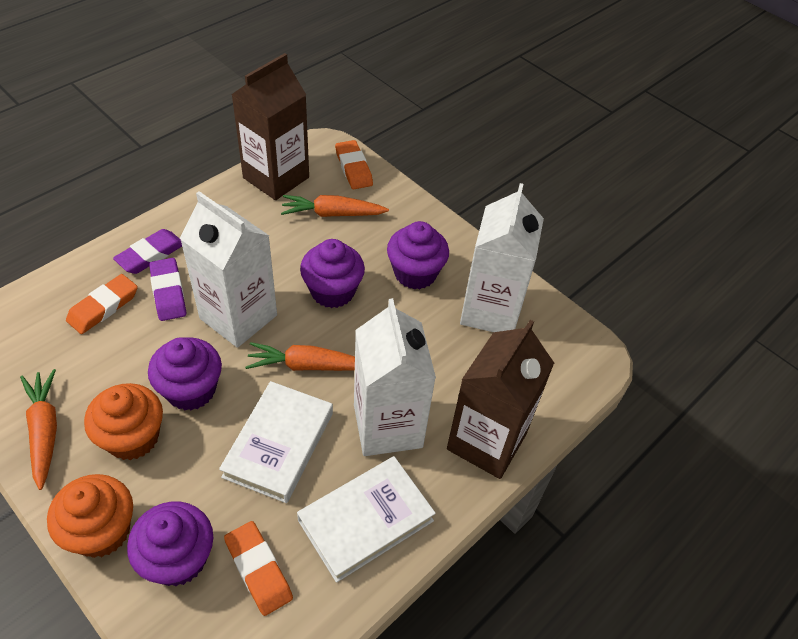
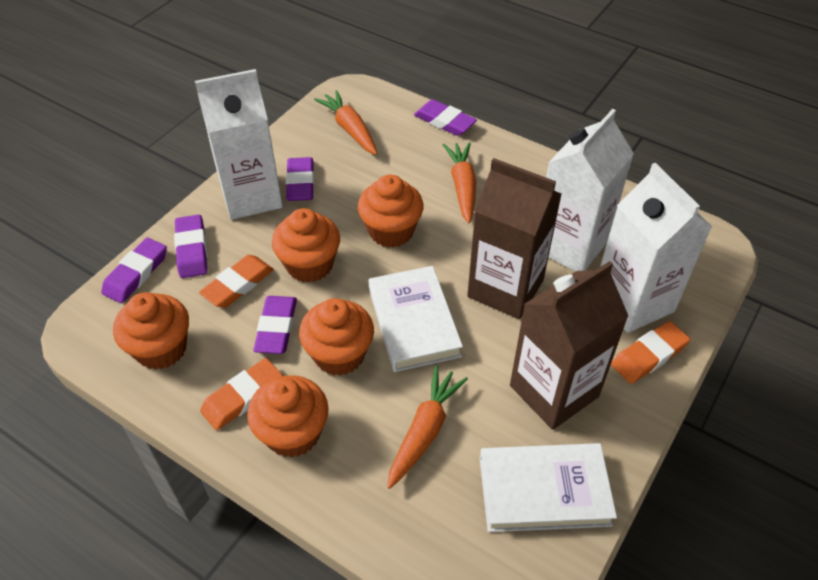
orange cupcake: 2 -> 5
purple cupcake: 4 -> 0
purple eraser: 2 -> 5

